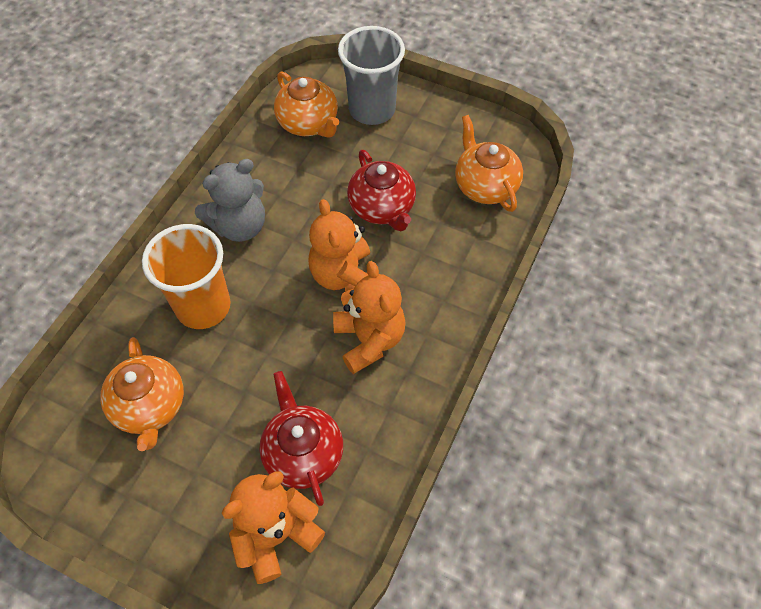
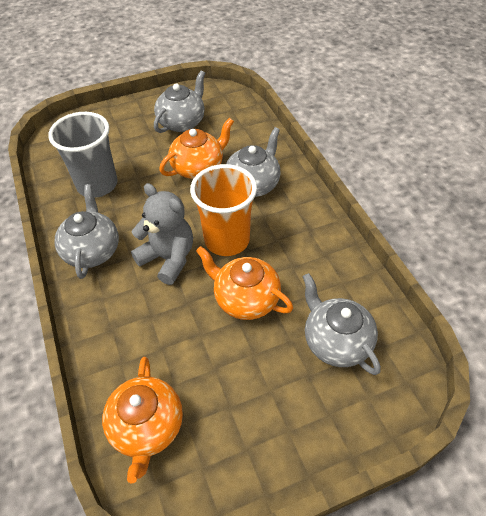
grey teapot: 0 -> 4
orange teddy bear: 3 -> 0
red teapot: 2 -> 0

